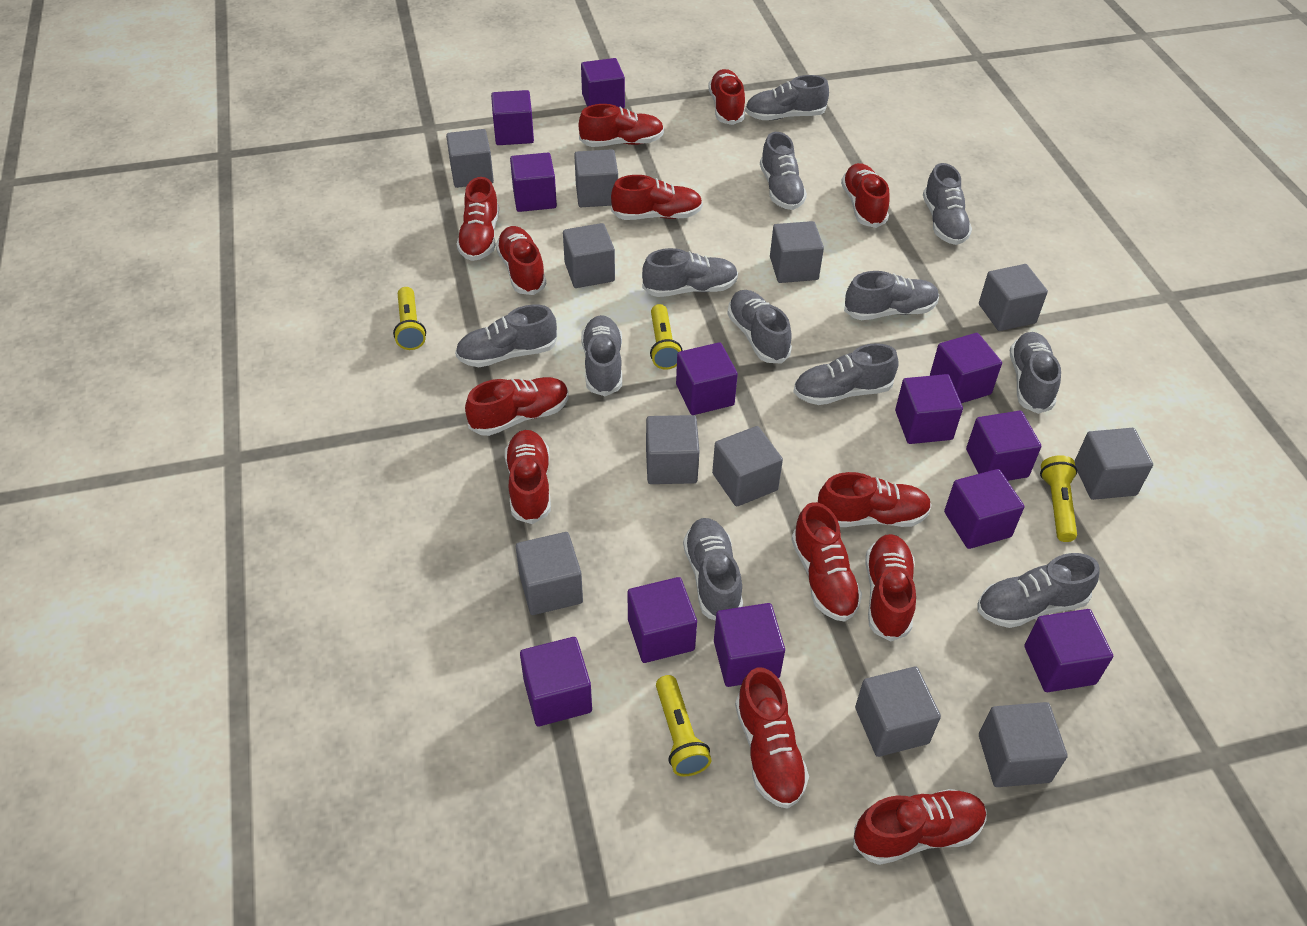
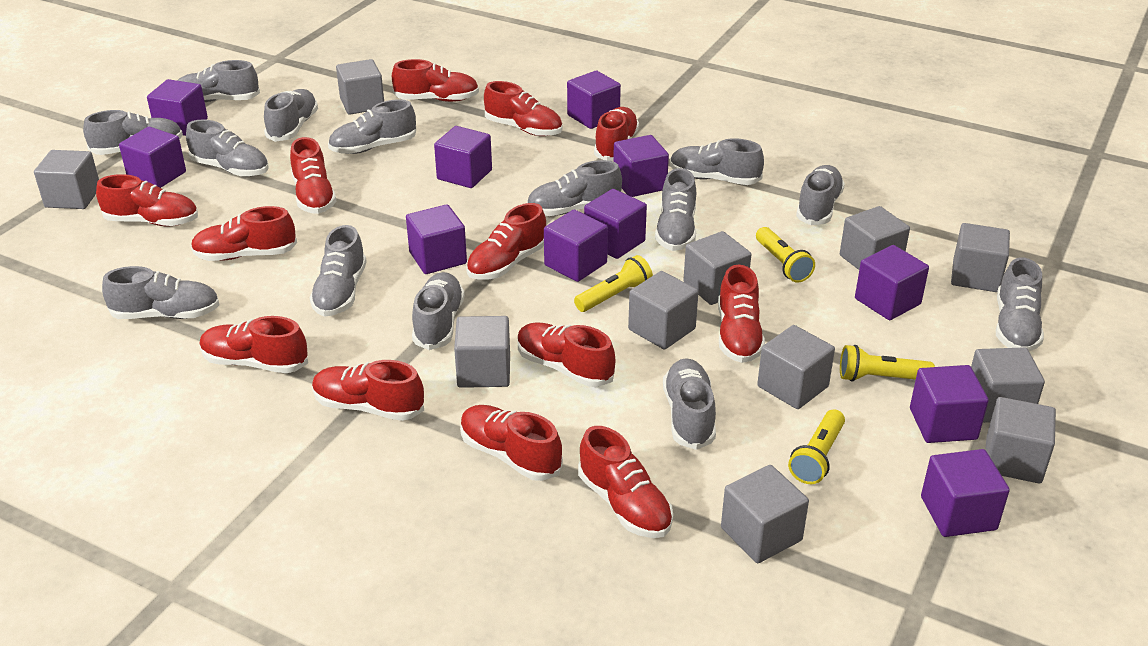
grey shoe: 12 -> 14
purple cube: 12 -> 11

